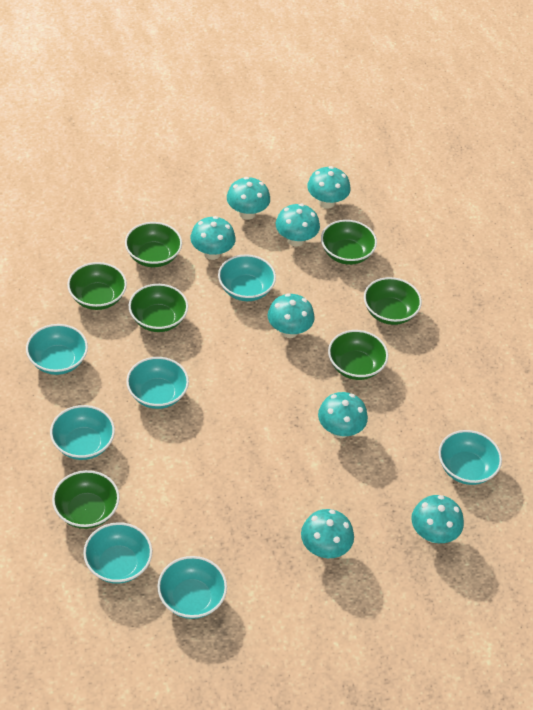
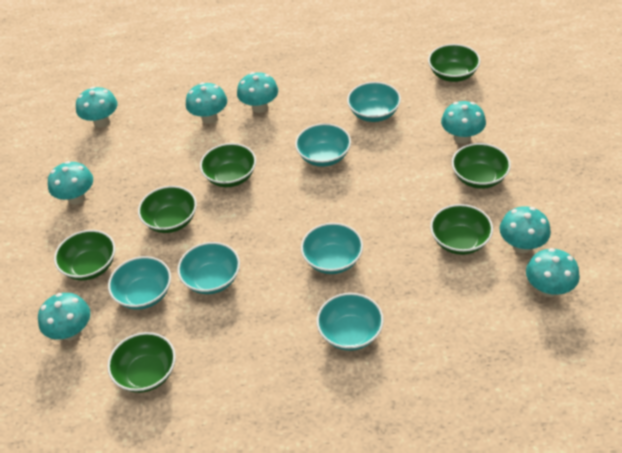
turquoise bowl: 7 -> 6

